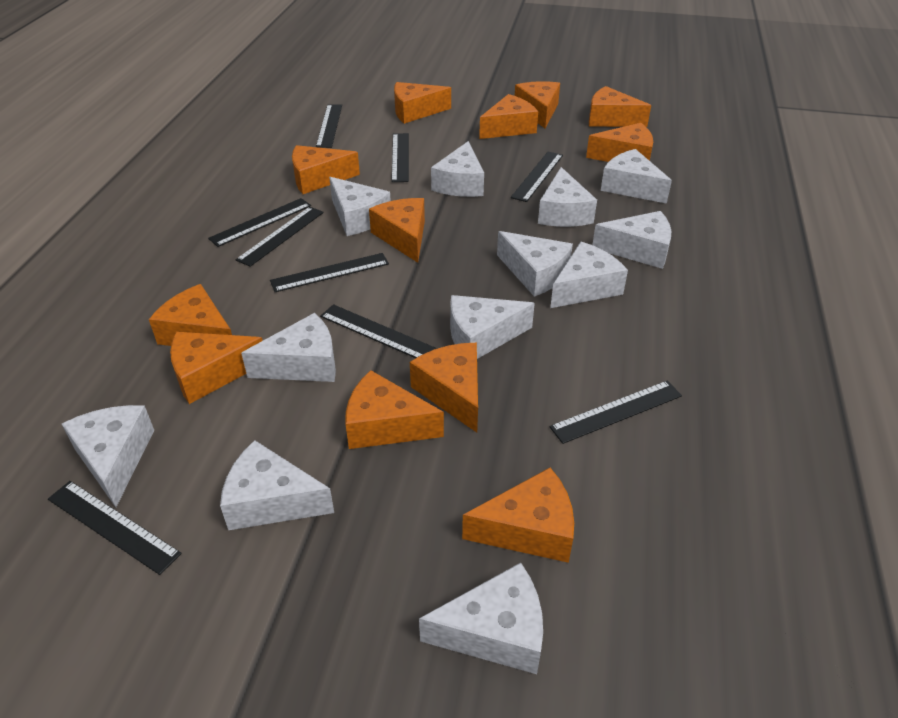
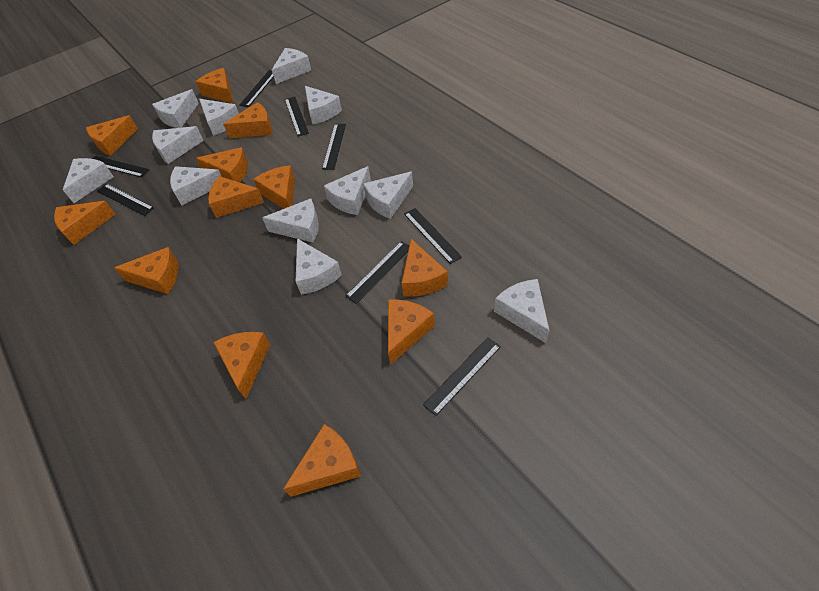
black ruler: 9 -> 8

